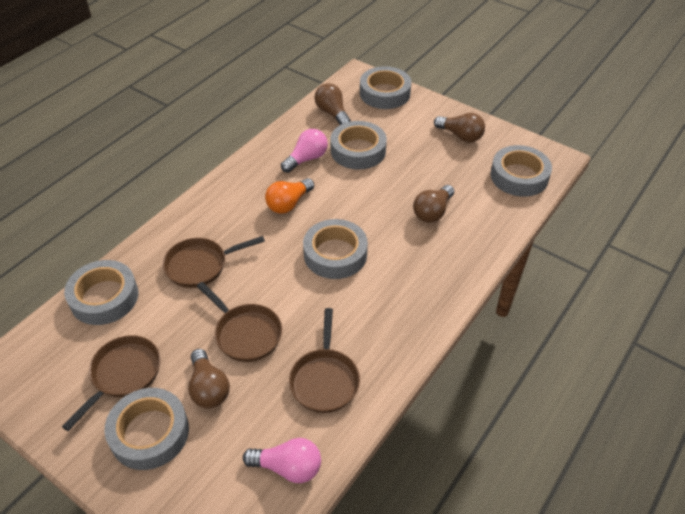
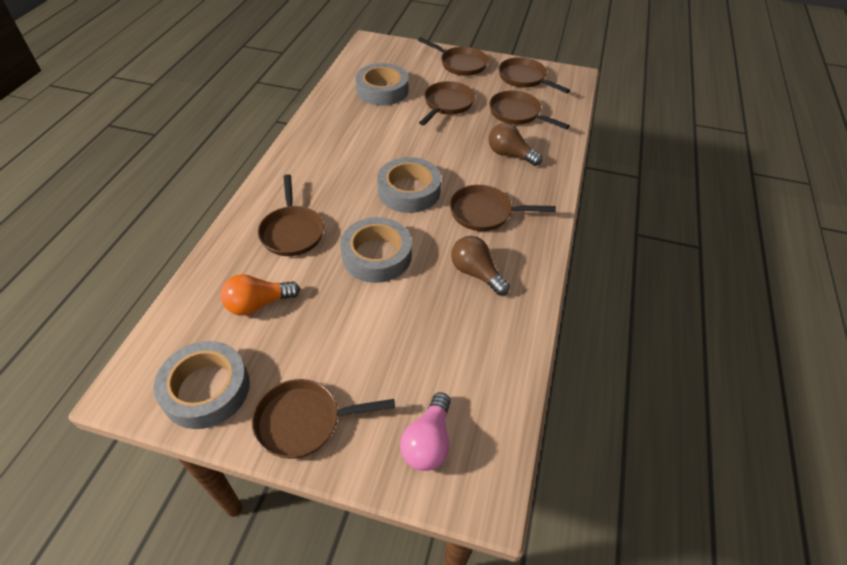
brown light bulb: 4 -> 2
brown pan: 4 -> 7
grey tape: 6 -> 4
pink light bulb: 2 -> 1

